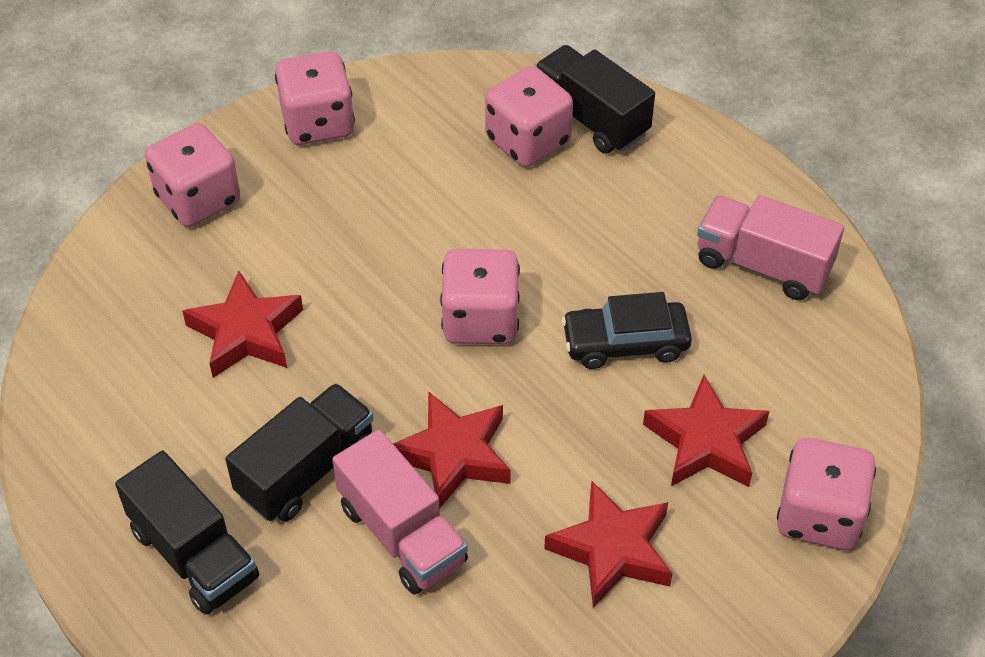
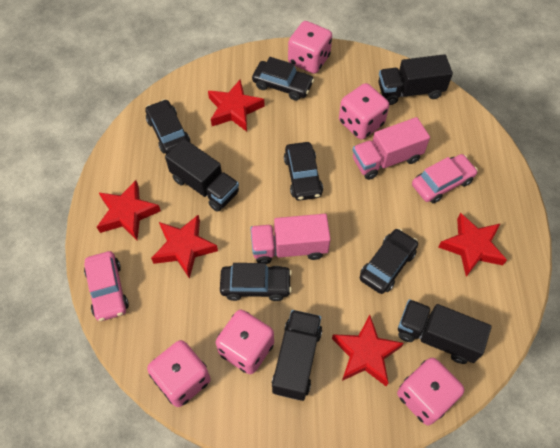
black car: 1 -> 5
black truck: 3 -> 4
pink car: 0 -> 2
red star: 4 -> 5

